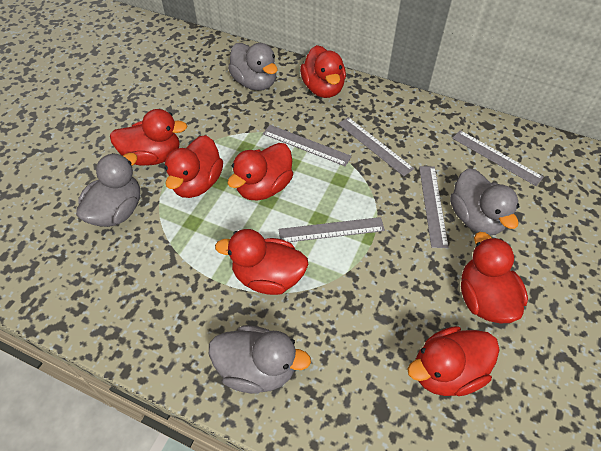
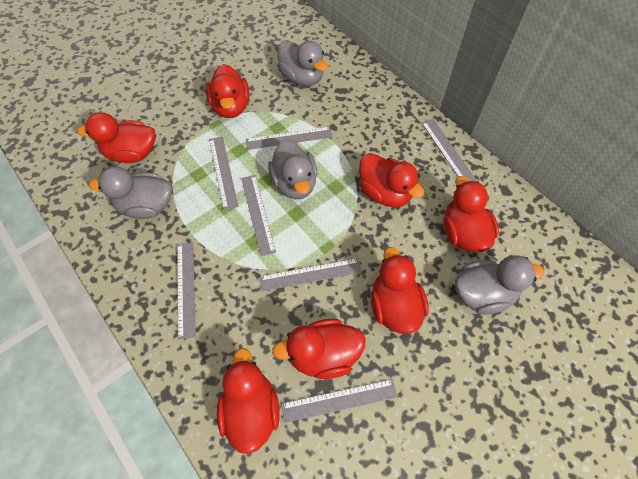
grey ruler: 5 -> 7

